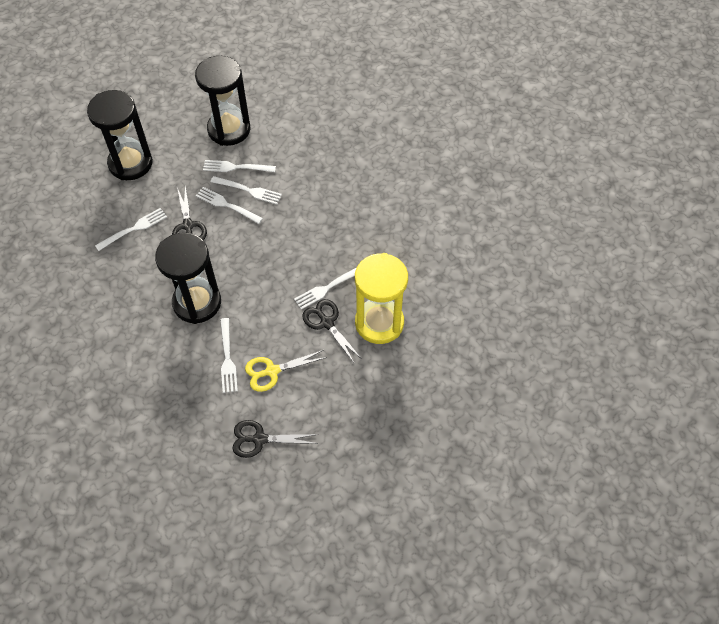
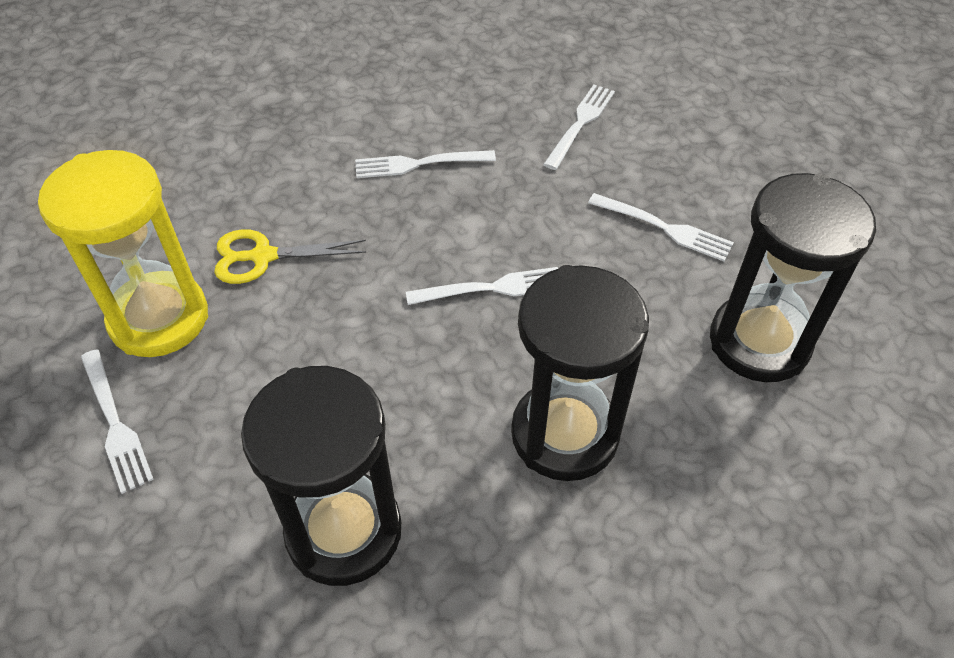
black scissors: 3 -> 0
white fork: 6 -> 5

